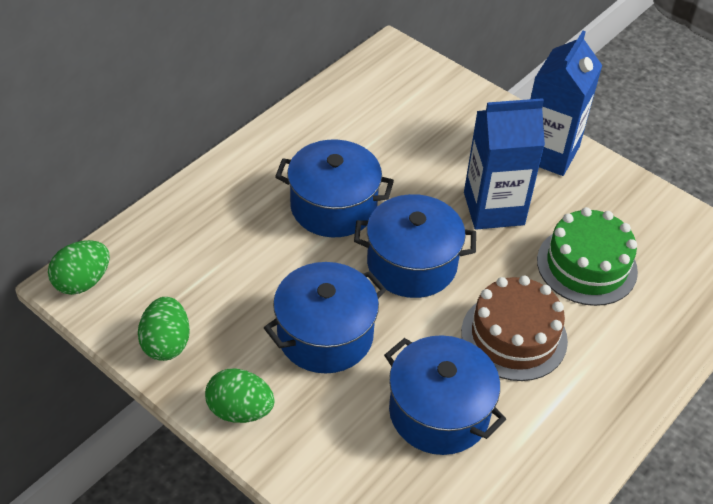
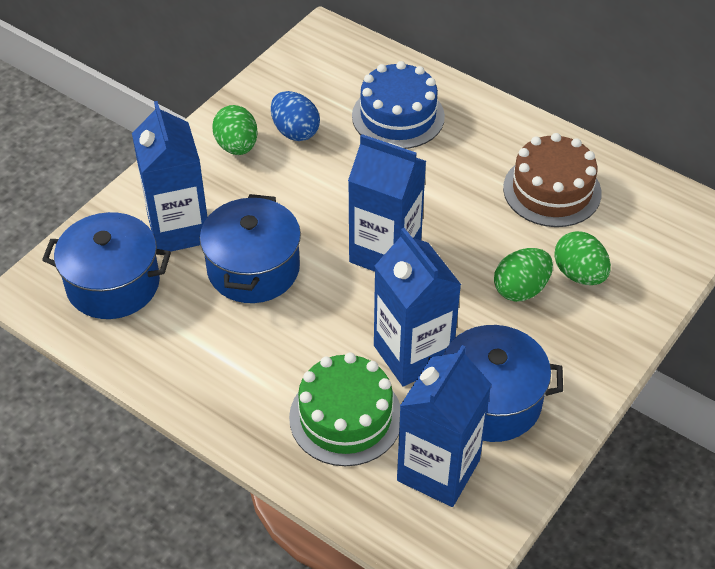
blue cake: 0 -> 1
blue carton: 2 -> 4
blue egg: 0 -> 1
blue pot: 4 -> 3

